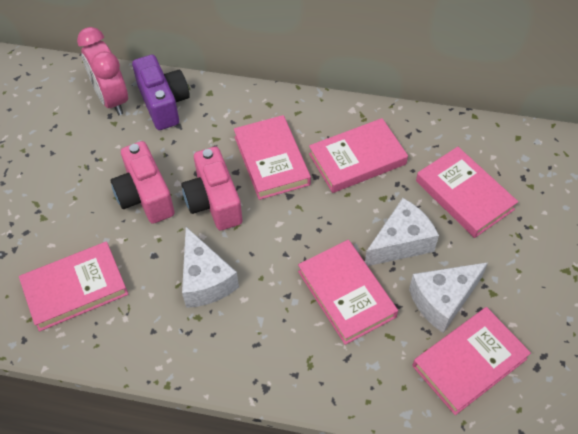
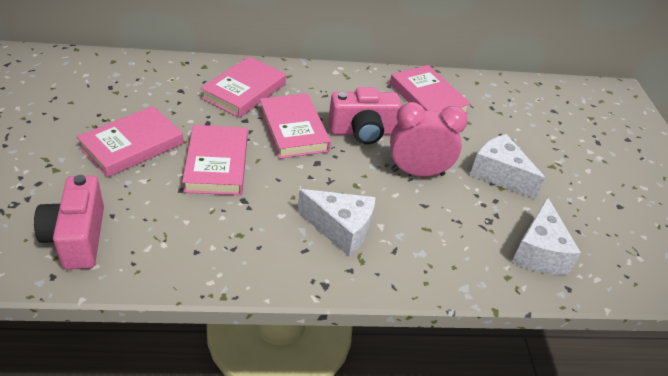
pink book: 6 -> 5
purple camera: 1 -> 0

